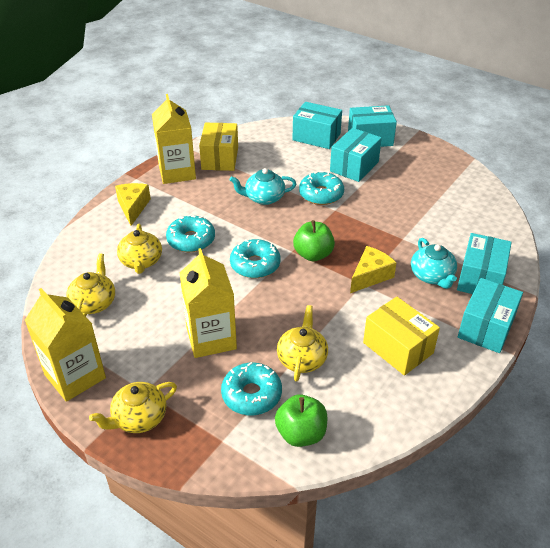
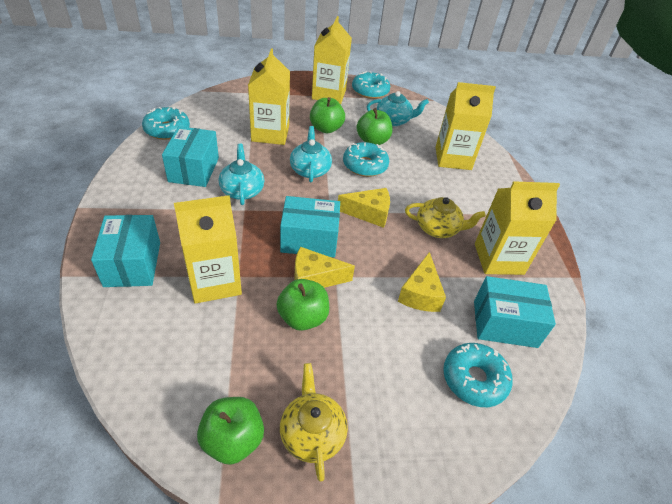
green apple: 2 -> 4
turquoise box: 5 -> 4
turquoise teapot: 2 -> 3
yellow box: 2 -> 0
yellow carton: 3 -> 5
yellow cheese: 2 -> 3
yellow teapot: 4 -> 2

